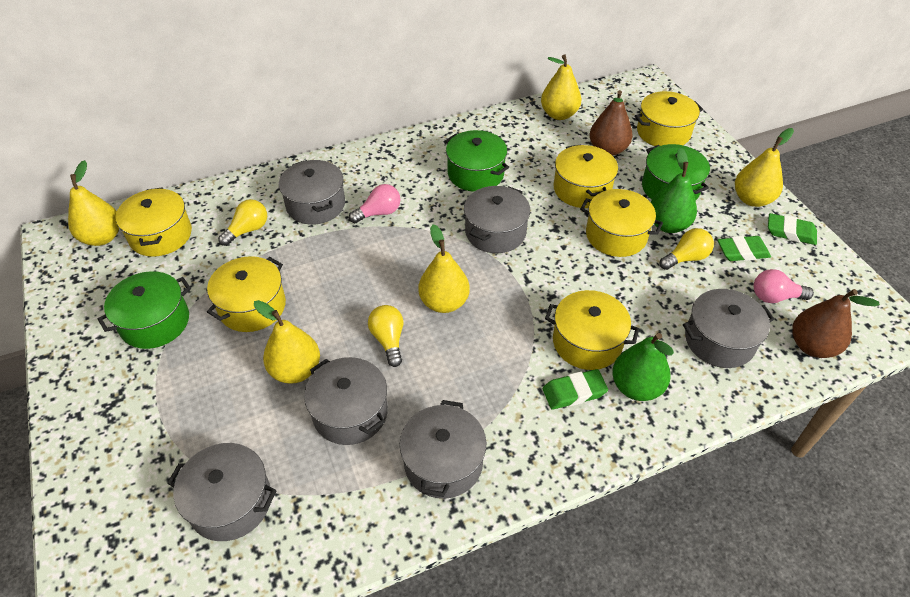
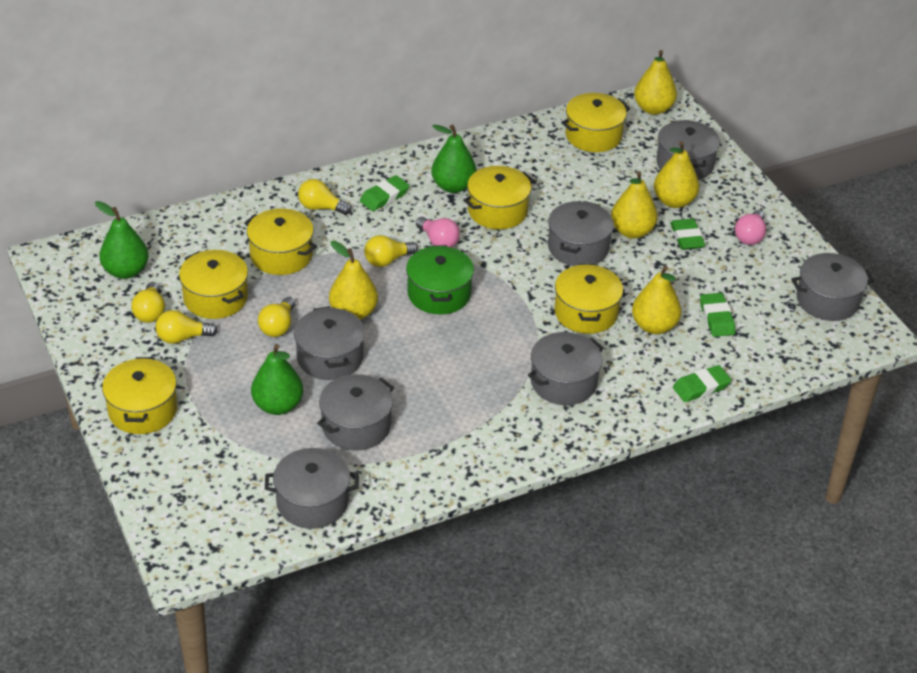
brown pear: 2 -> 0
green eraser: 3 -> 4
green pear: 2 -> 3
green pot: 3 -> 1
grey pot: 6 -> 7
yellow light bulb: 3 -> 5

